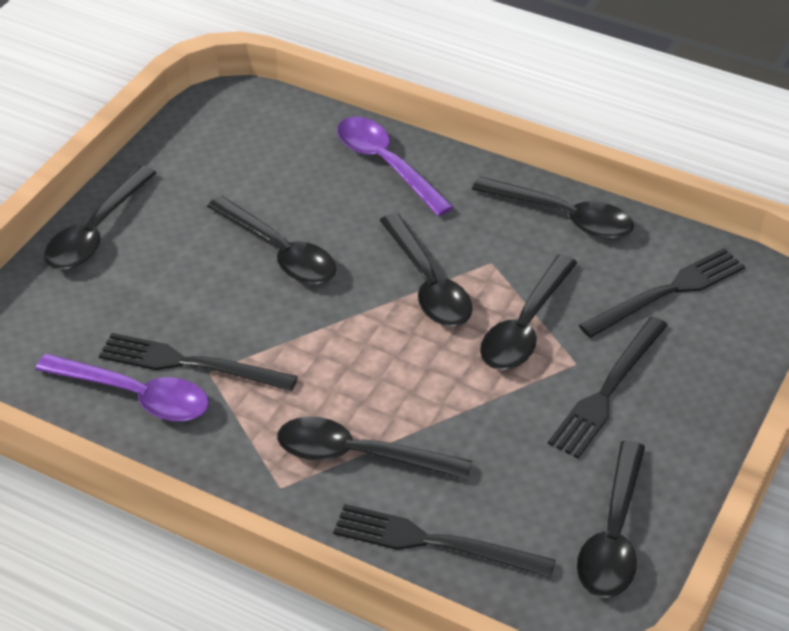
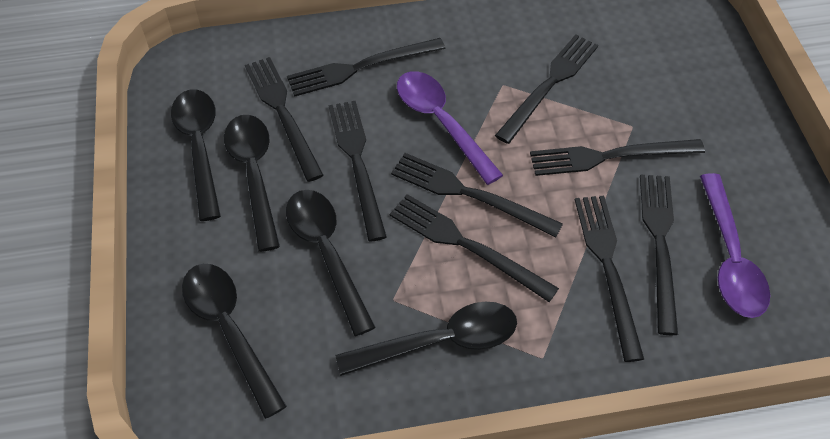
black fork: 4 -> 9
black spoon: 7 -> 5

